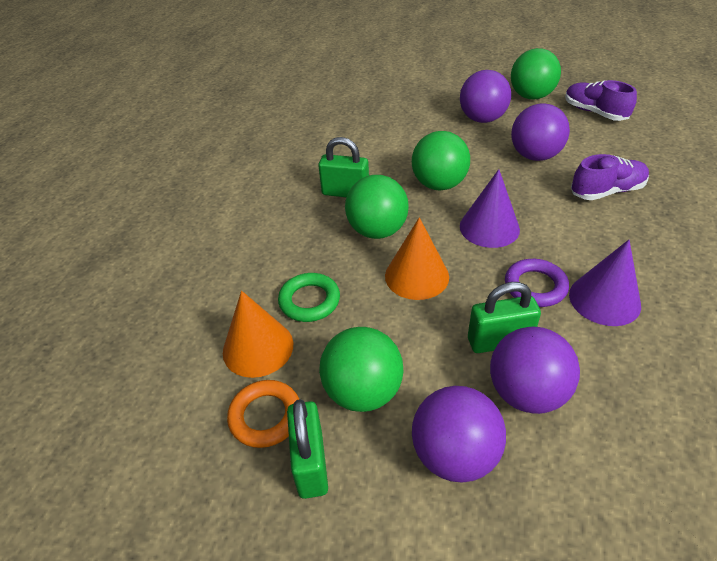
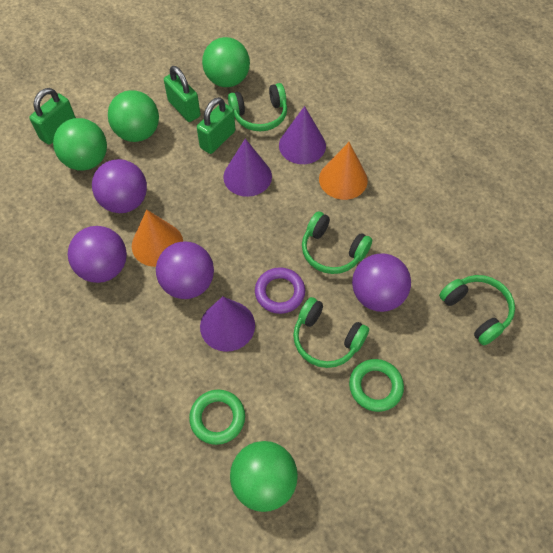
green headphones: 0 -> 4
green ring: 1 -> 2
orange ring: 1 -> 0
purple cone: 2 -> 3
purple shoe: 2 -> 0

